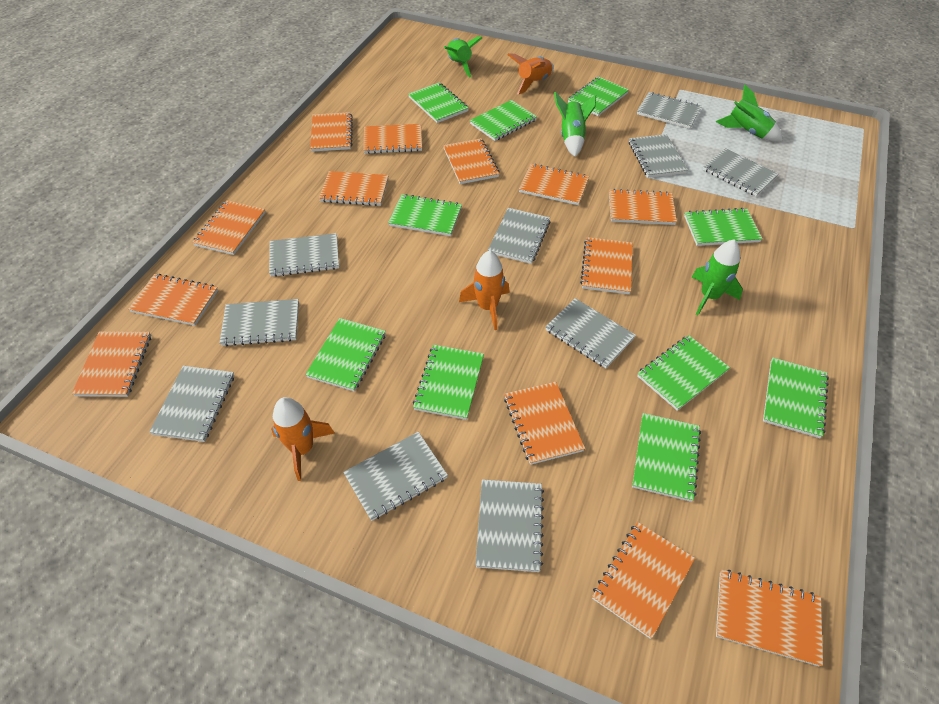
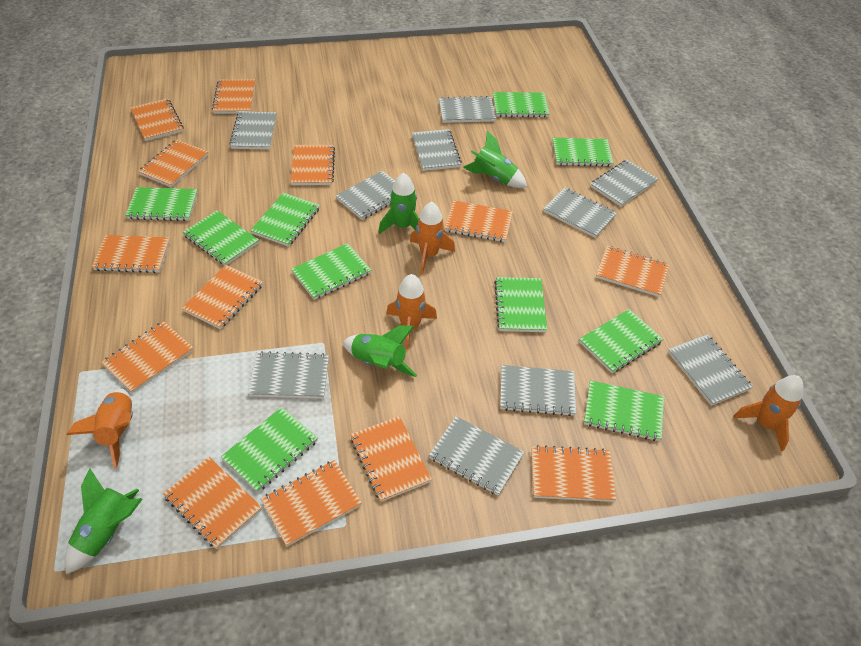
orange rocket: 3 -> 4

